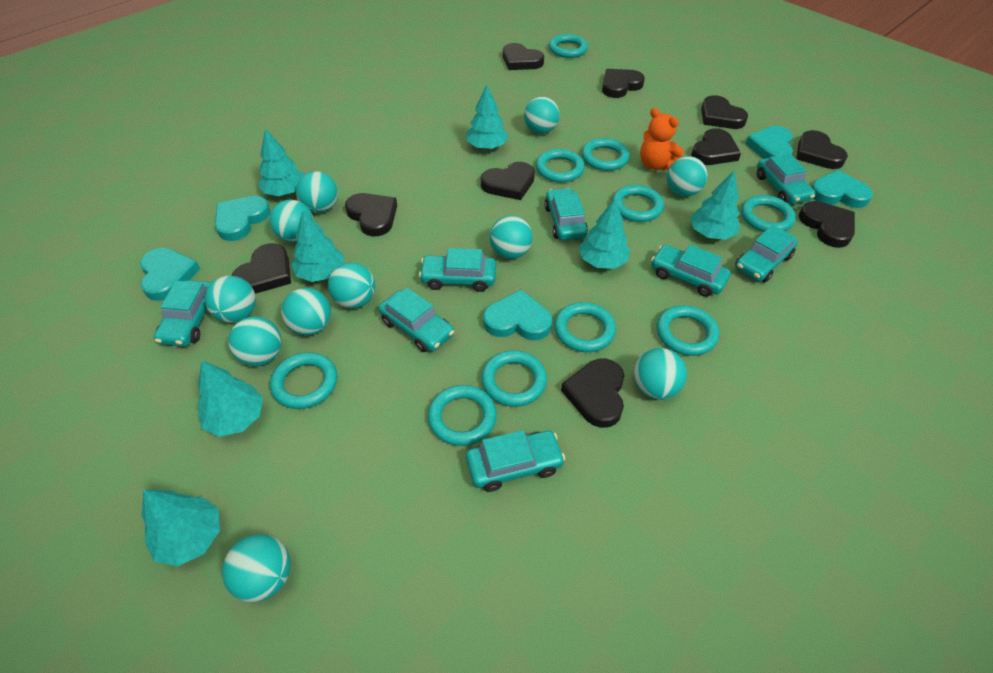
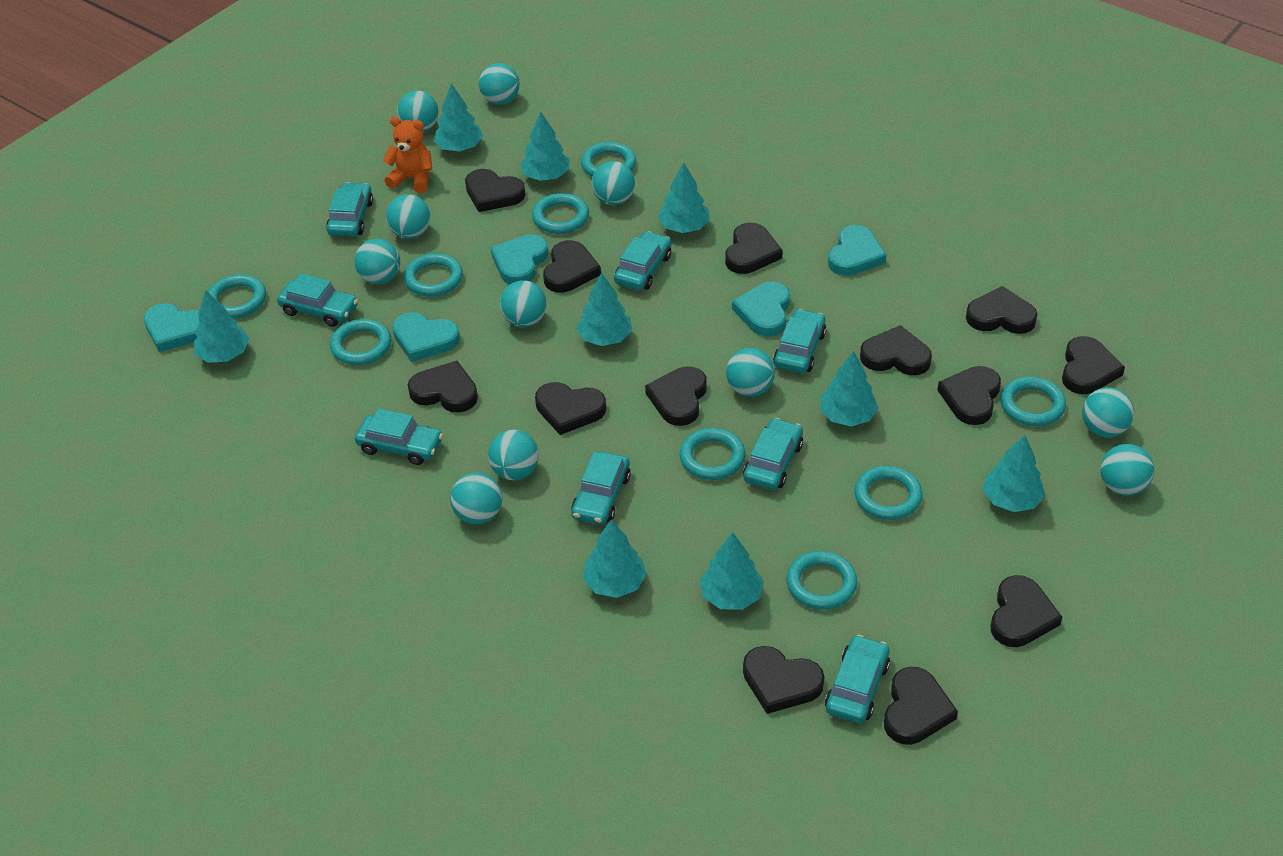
black heart: 10 -> 13
turquoise ring: 10 -> 9
turquoise tree: 7 -> 9

